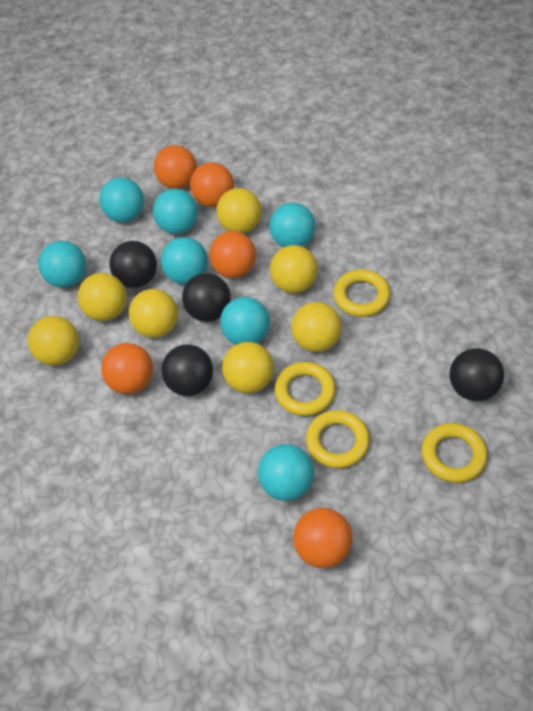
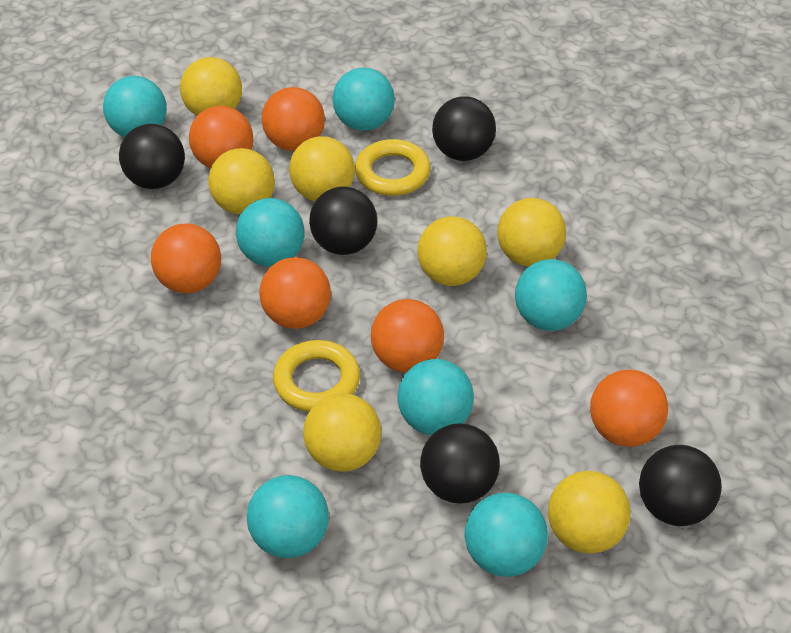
black ball: 4 -> 5
orange ball: 5 -> 6
yellow ring: 4 -> 2

